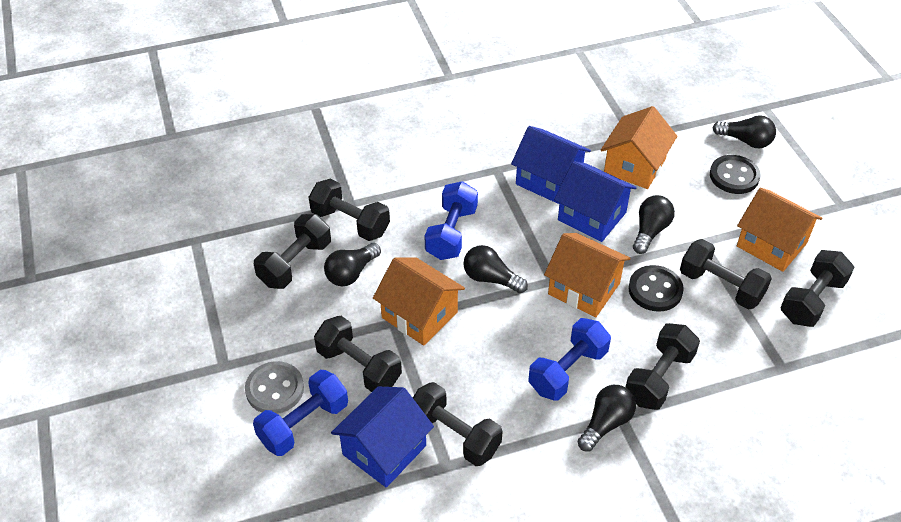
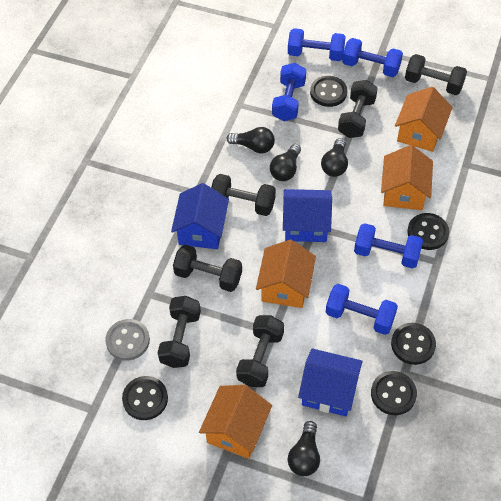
black button: 2 -> 5
black dumbbell: 7 -> 6
black light bulb: 5 -> 4
blue dumbbell: 3 -> 5

